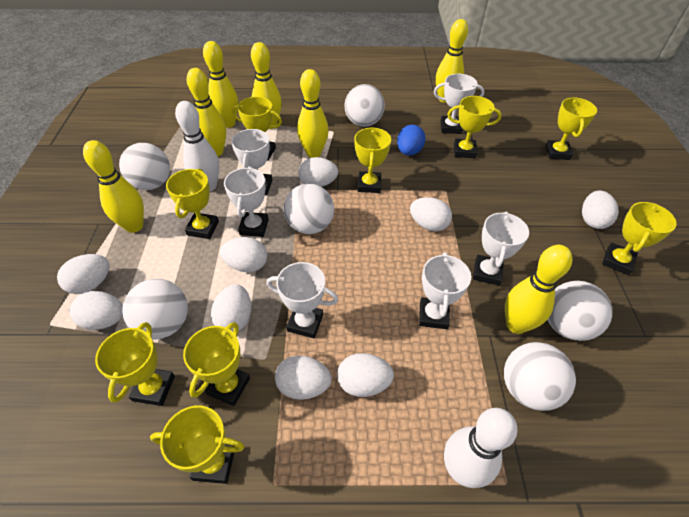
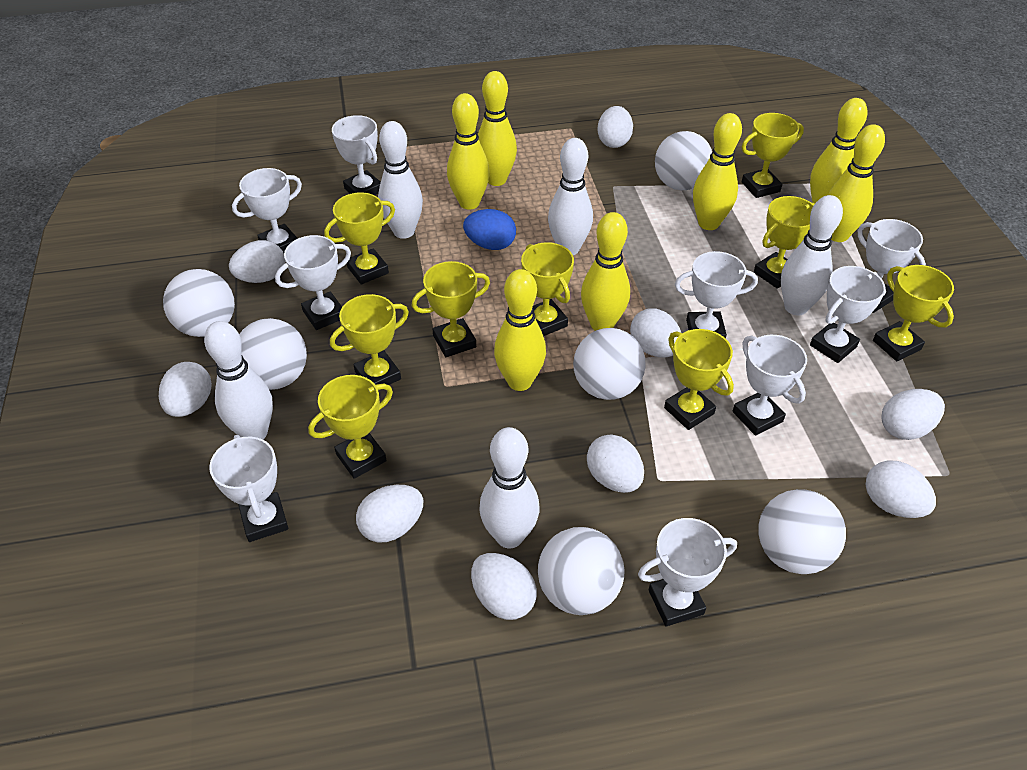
white bowling pin: 2 -> 5
white trophy: 6 -> 9

